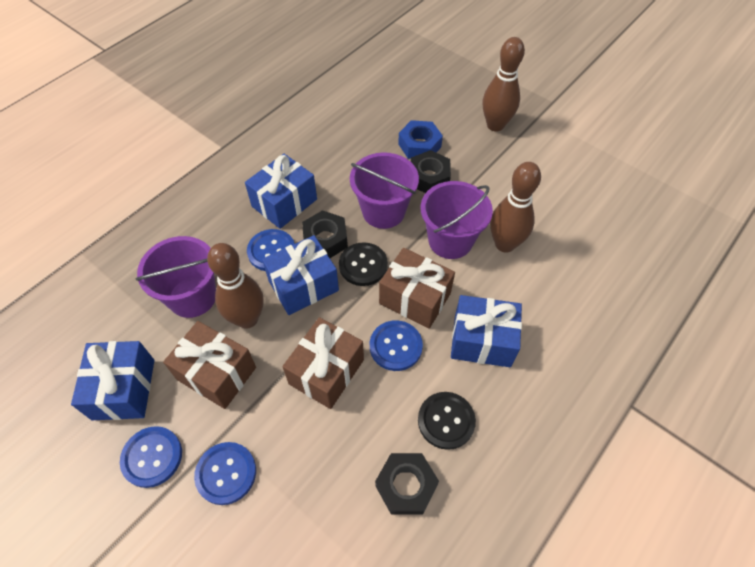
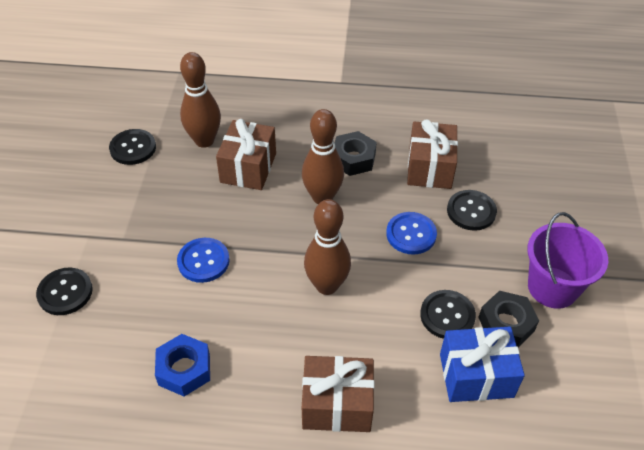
black button: 2 -> 4
black nut: 3 -> 2
blue button: 4 -> 2
blue gift: 4 -> 1
purple bucket: 3 -> 1

